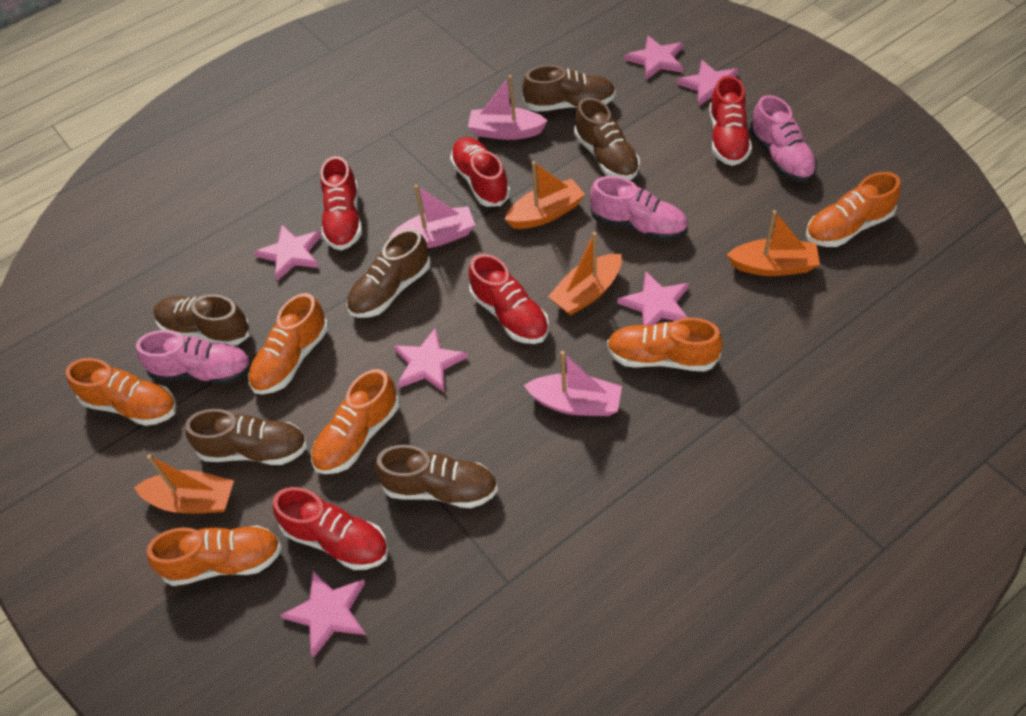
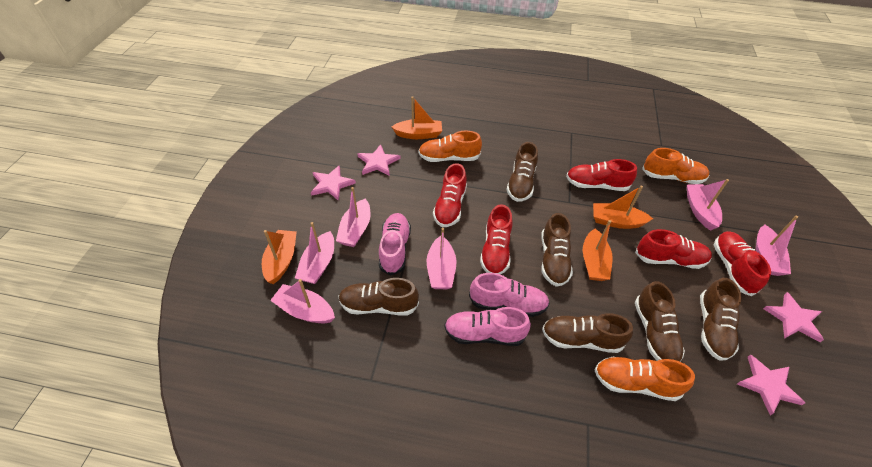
orange shoe: 6 -> 3
pink boat: 3 -> 6
pink star: 6 -> 4

